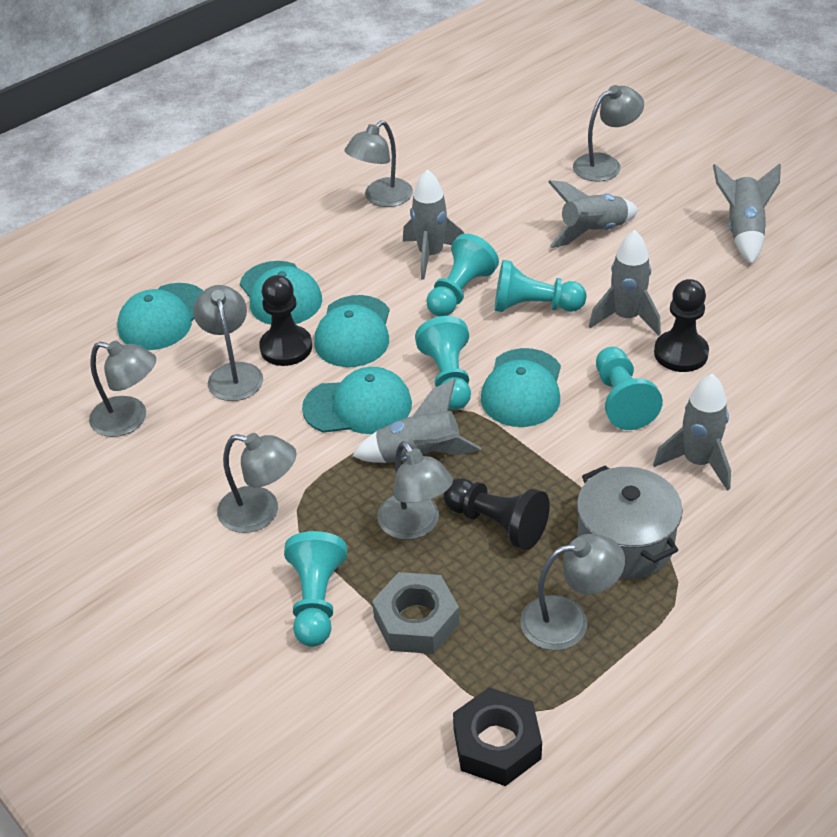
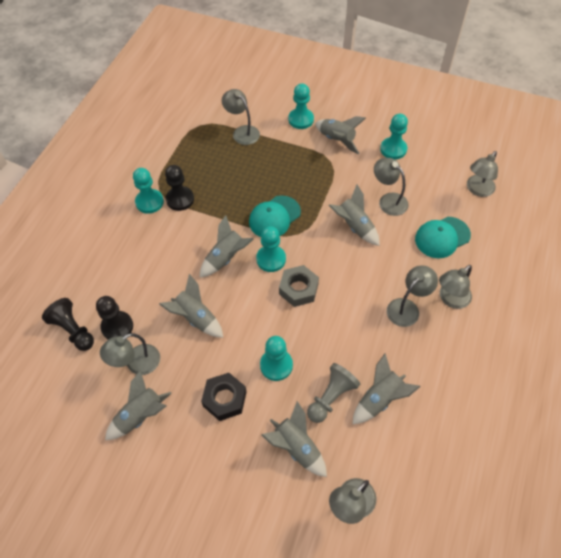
grey pawn: 0 -> 1
grey pot: 1 -> 0
grey rocket: 6 -> 7
turquoise cap: 5 -> 2

